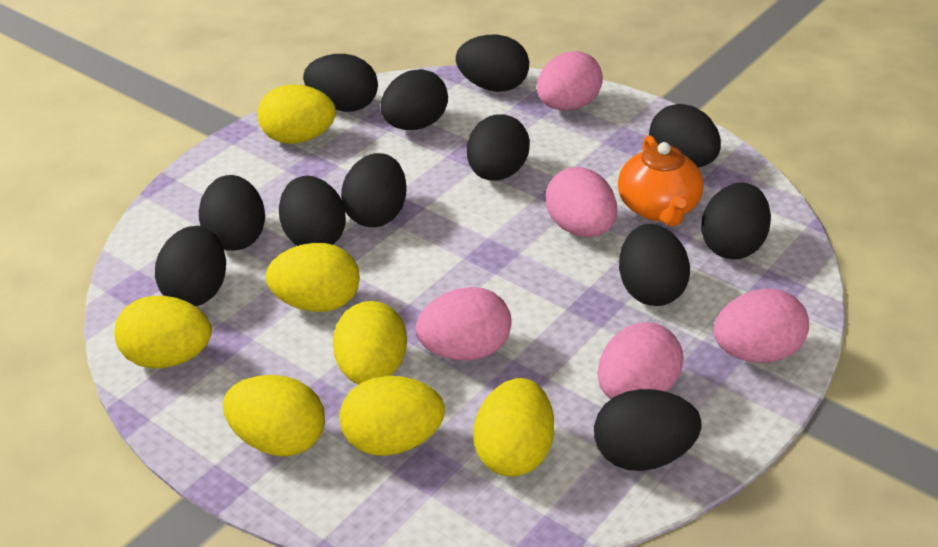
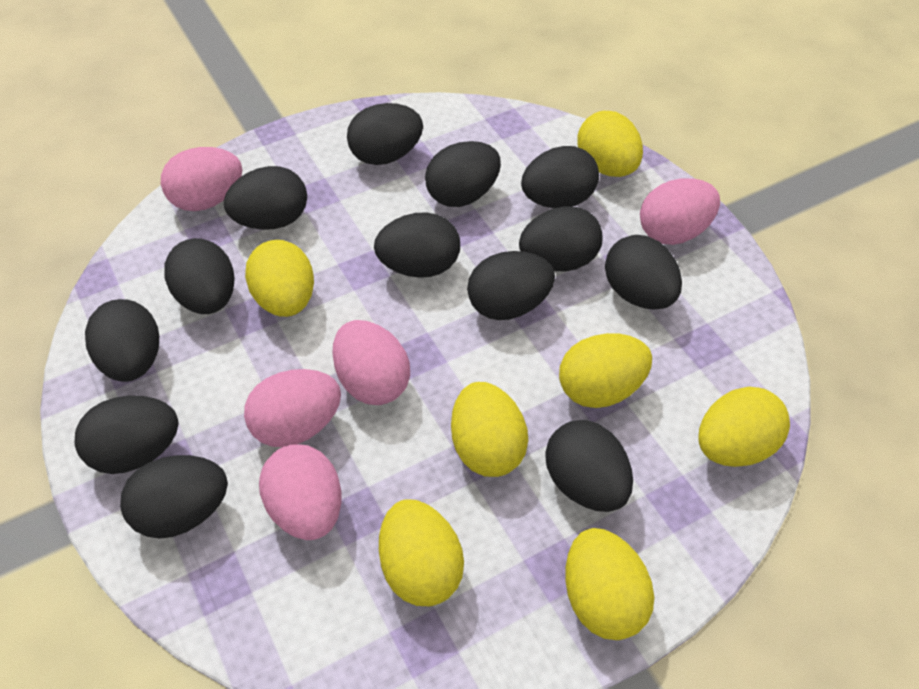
black egg: 12 -> 13
orange teapot: 1 -> 0

